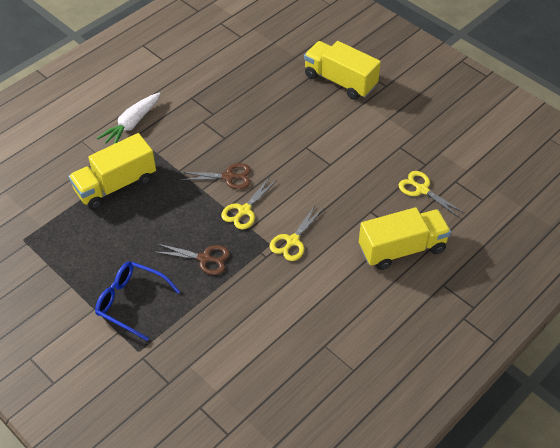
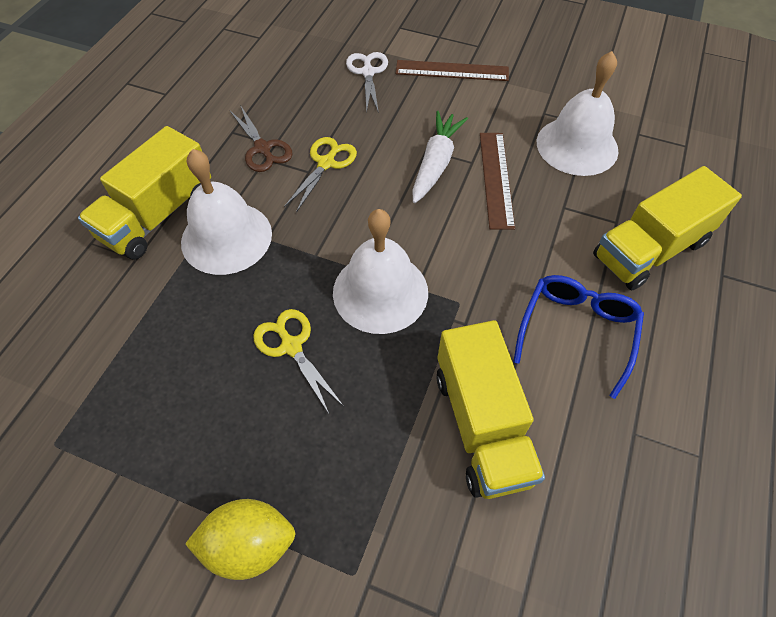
brown ruler: 0 -> 2
brown scissors: 2 -> 1
white bell: 0 -> 3
white scissors: 0 -> 1
yellow lemon: 0 -> 1
yellow scissors: 3 -> 2

